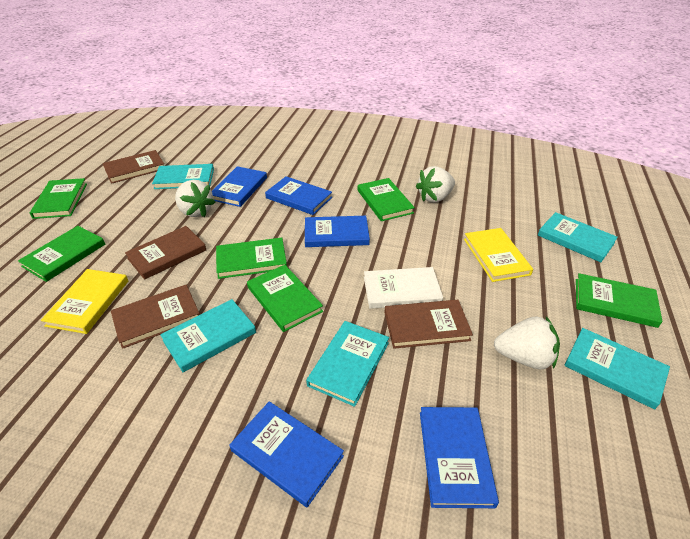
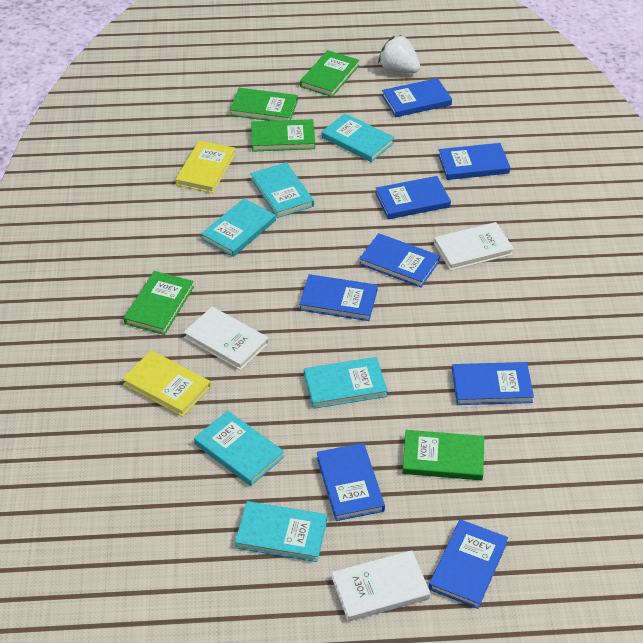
blue book: 5 -> 8
brown book: 4 -> 0
green book: 6 -> 5
turquoise book: 5 -> 6
white book: 1 -> 3
white strawberry: 3 -> 1

